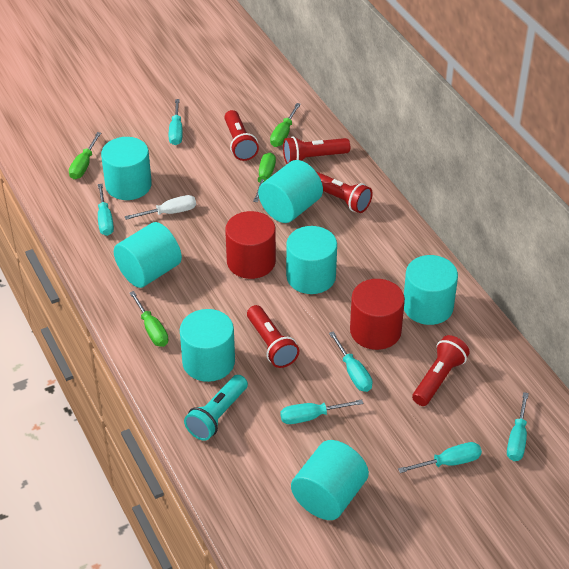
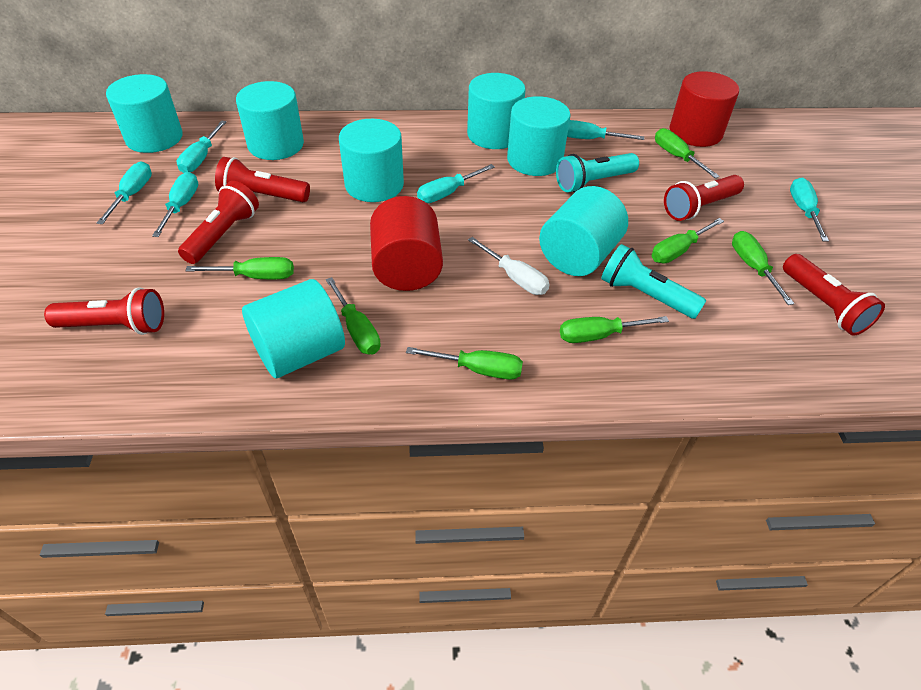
green screwdriver: 4 -> 7
turquoise flashlight: 1 -> 2

